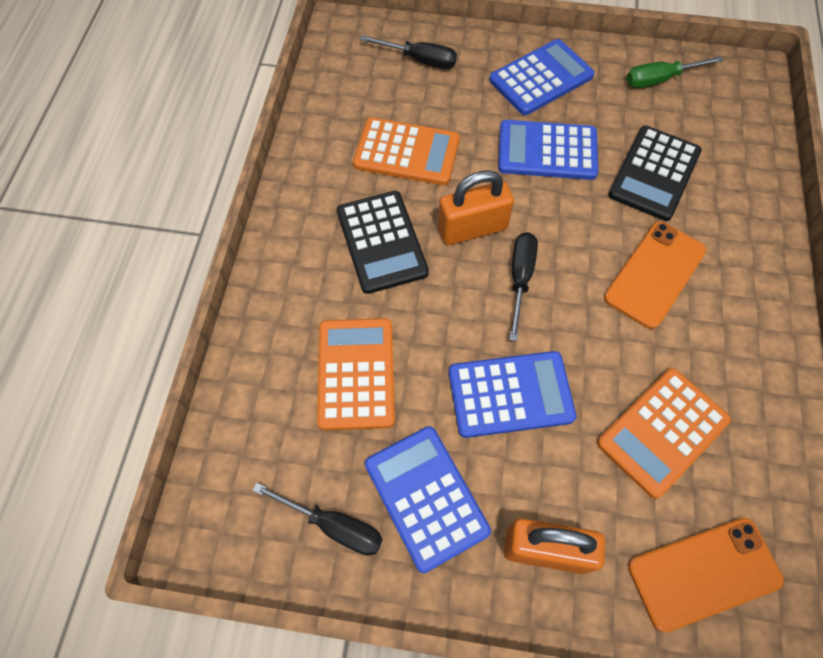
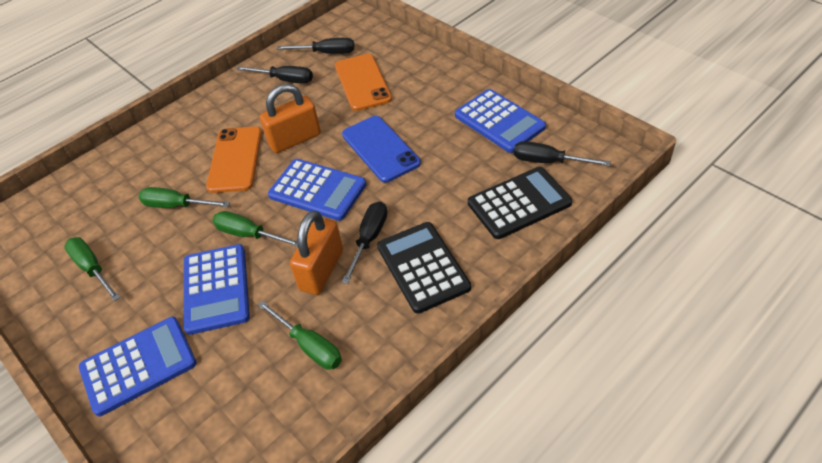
black screwdriver: 3 -> 4
blue phone: 0 -> 1
green screwdriver: 1 -> 4
orange calculator: 3 -> 0

